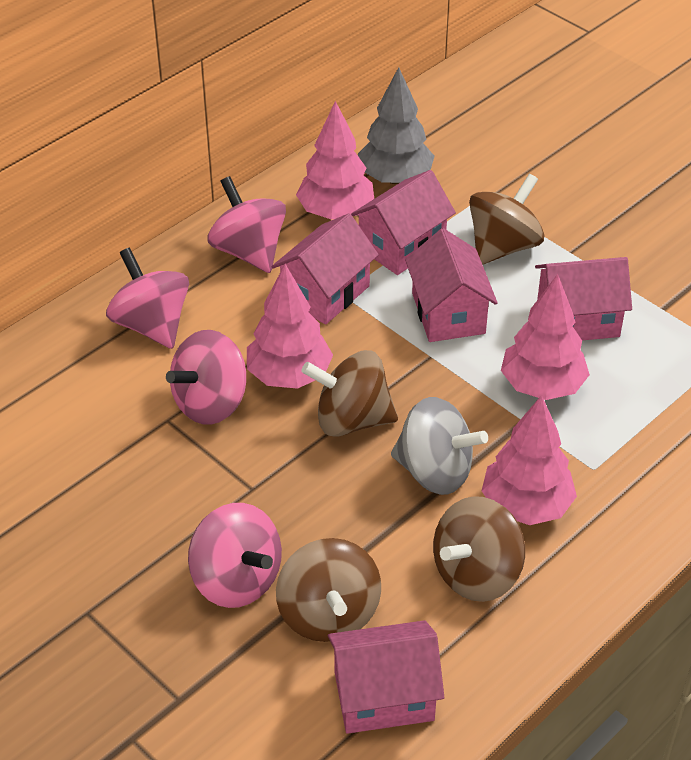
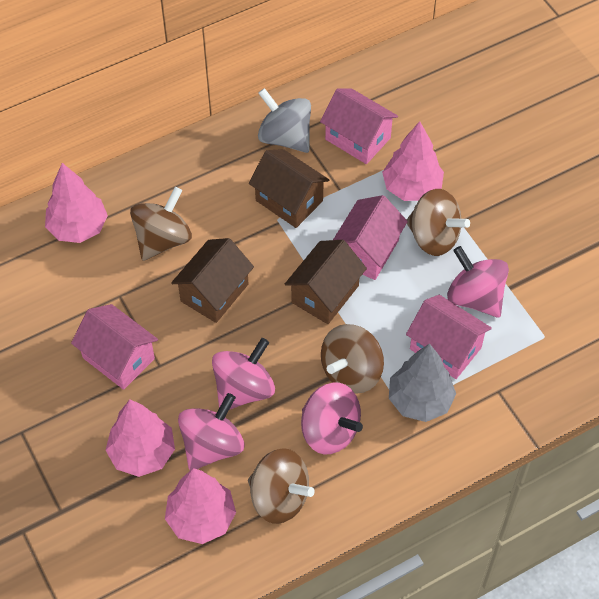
brown house: 0 -> 3
pink house: 5 -> 4

